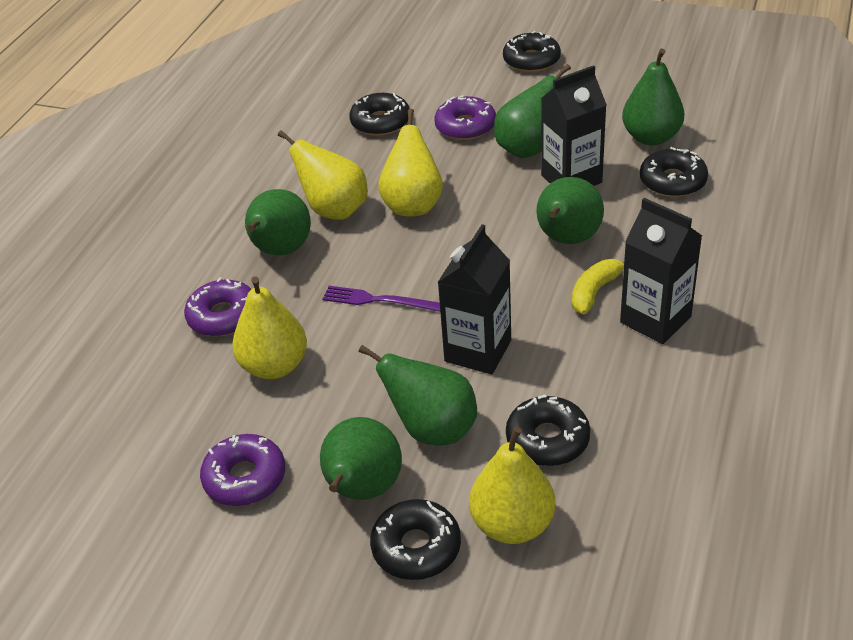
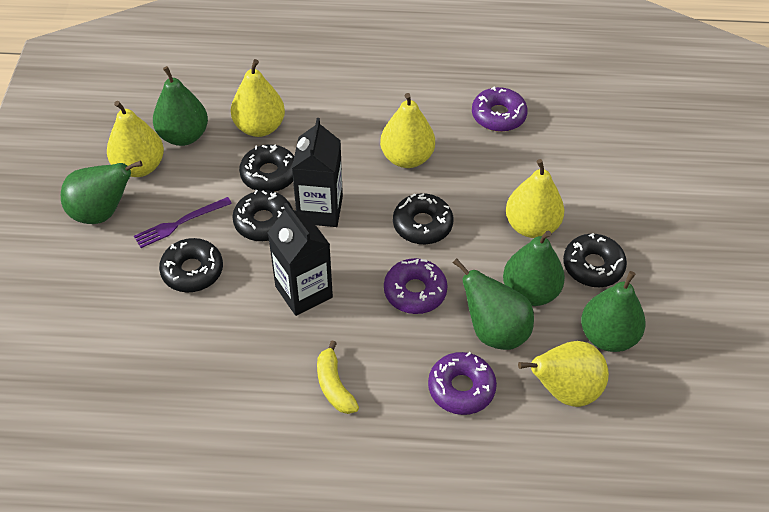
black carton: 3 -> 2
green pear: 6 -> 5
yellow pear: 4 -> 5

